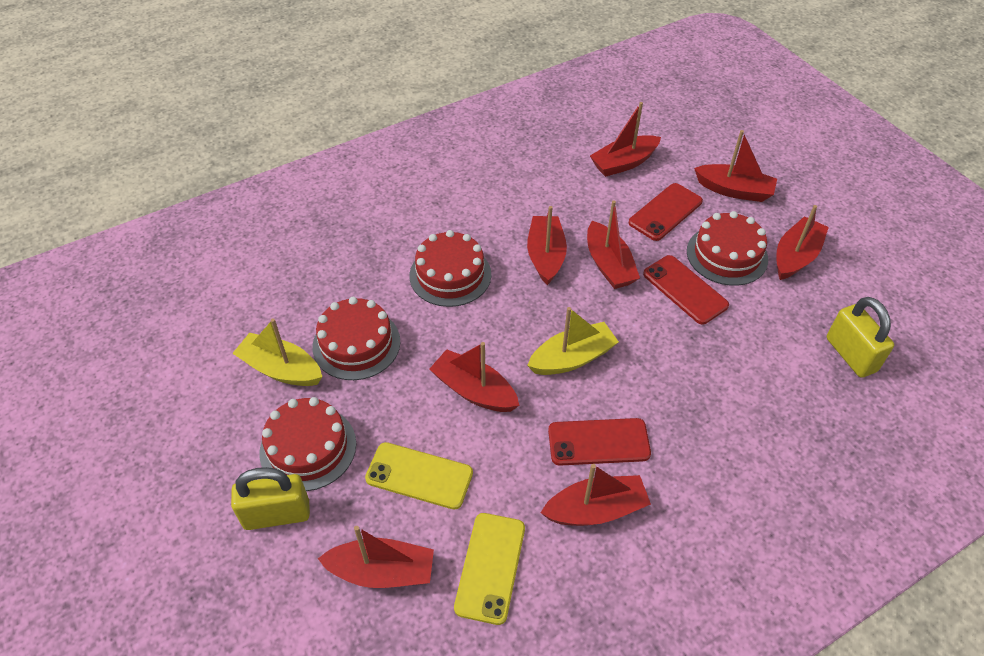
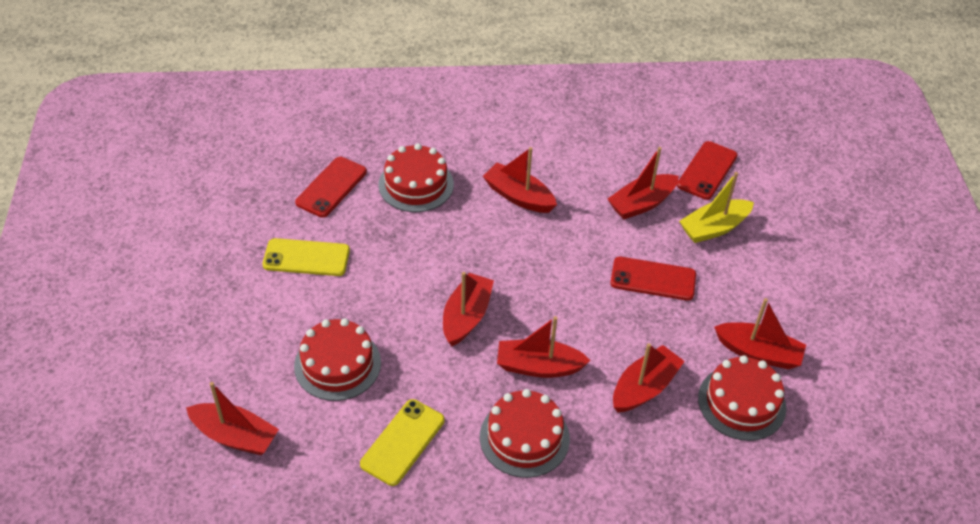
red boat: 8 -> 7
yellow boat: 2 -> 1
yellow padlock: 2 -> 0

